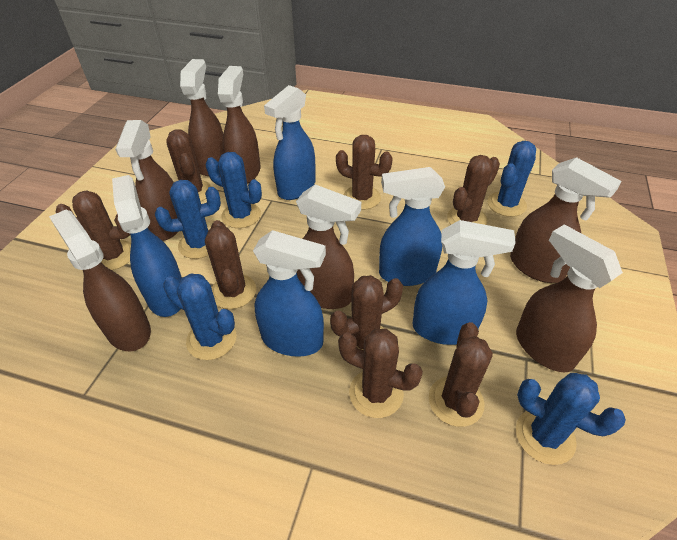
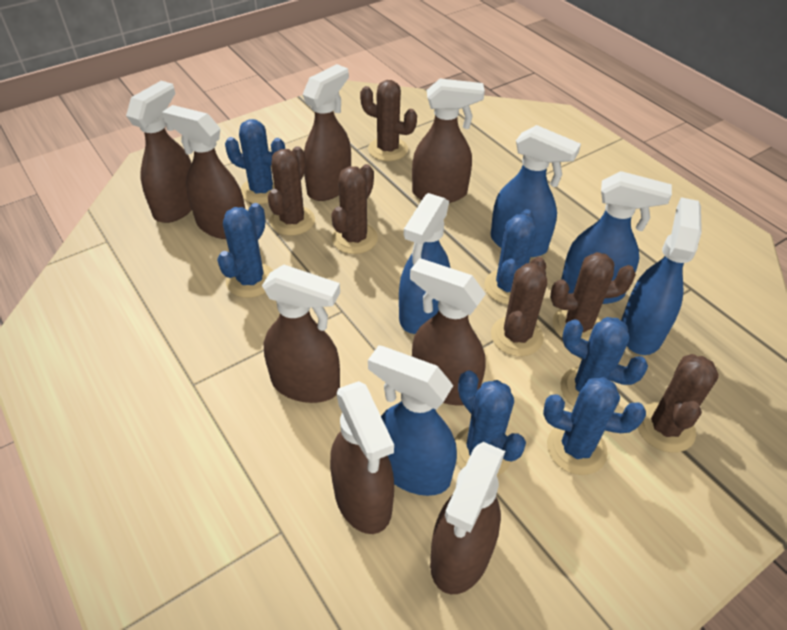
blue cactus: 5 -> 6
brown cactus: 8 -> 6
brown spray bottle: 7 -> 8

